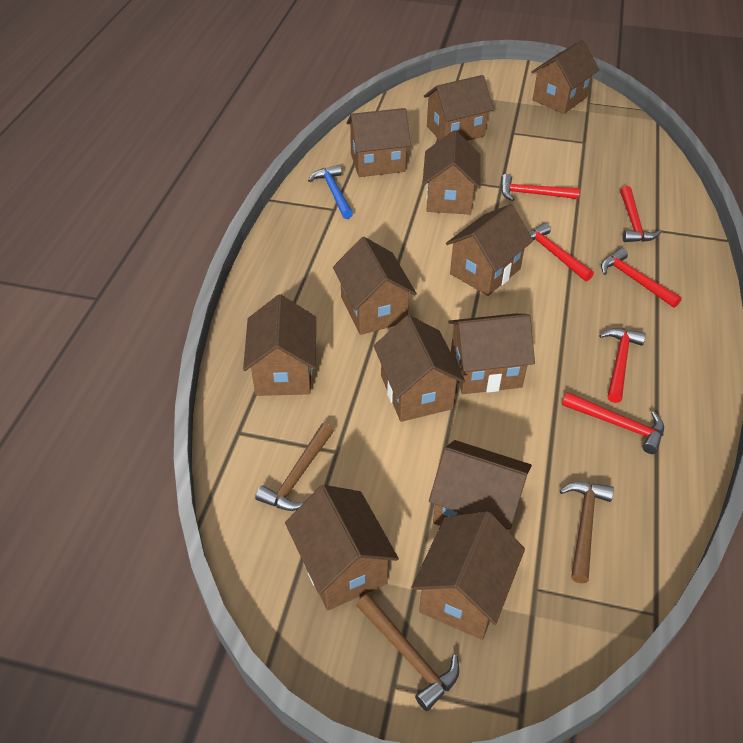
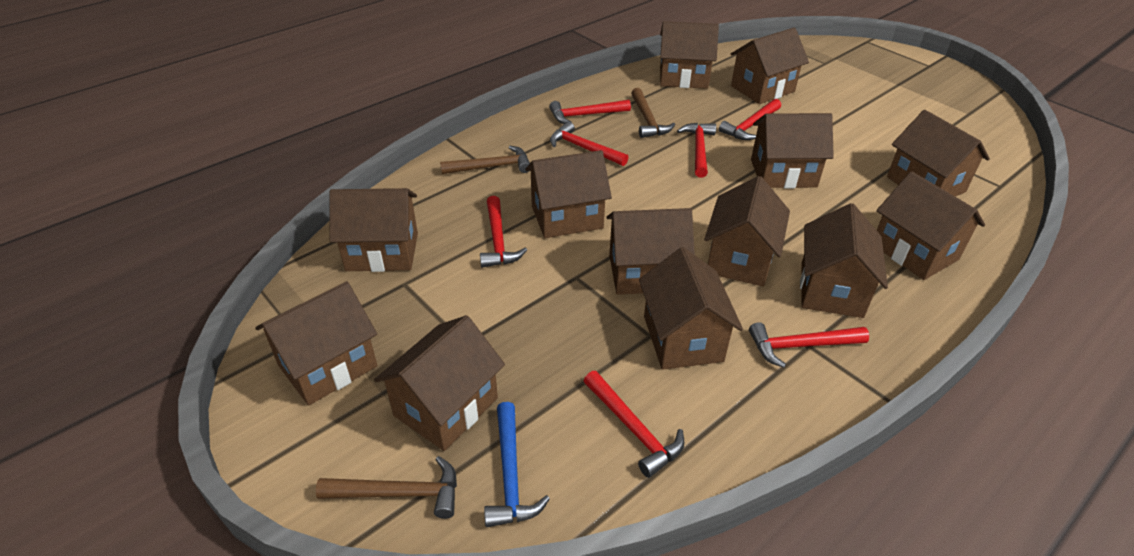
brown house: 12 -> 13
red hammer: 6 -> 7

